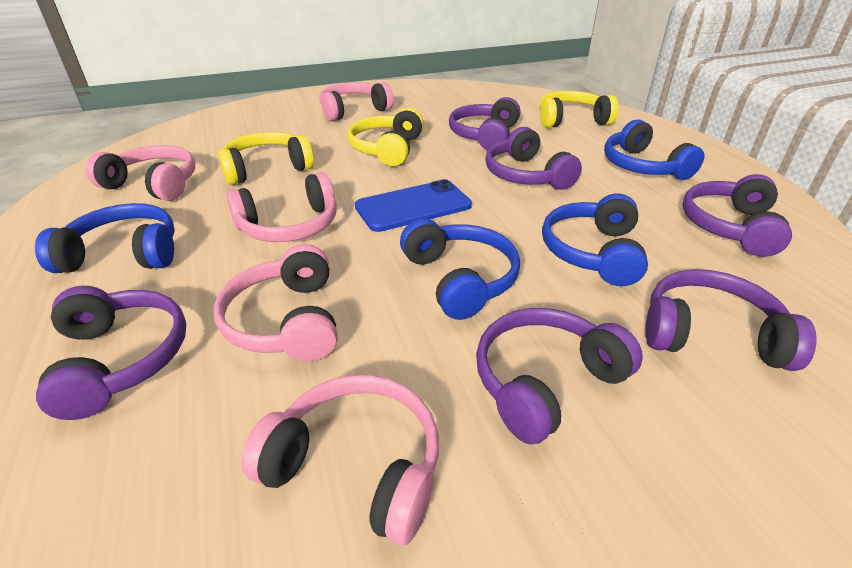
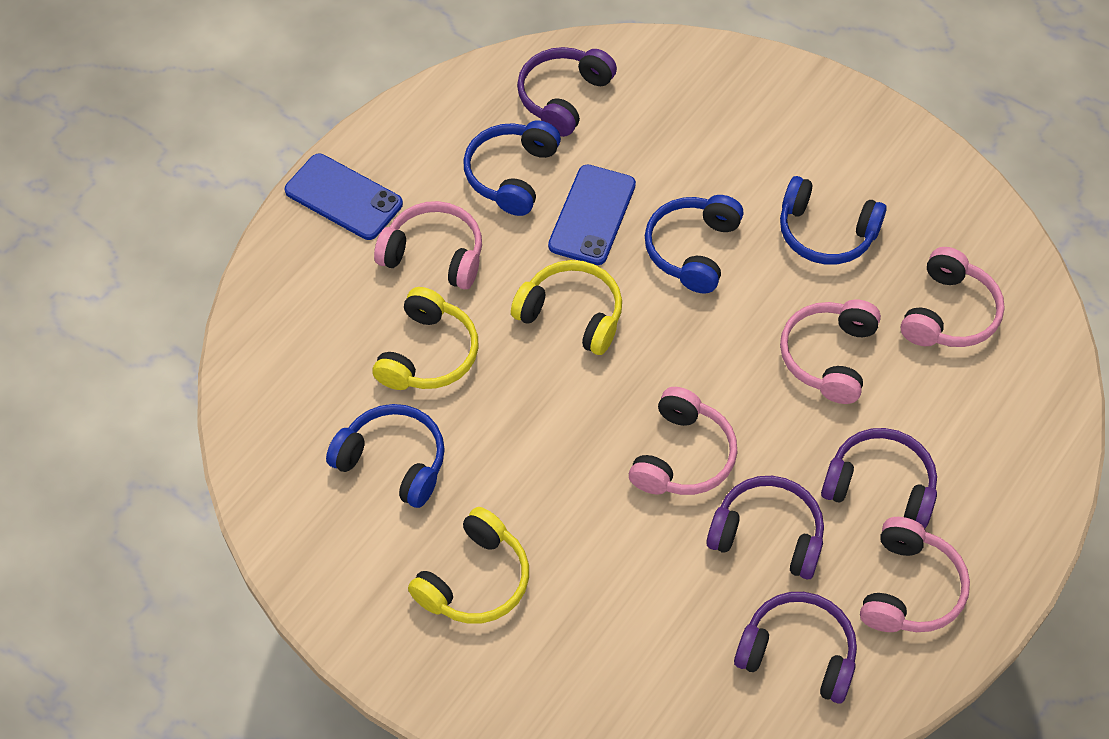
blue phone: 1 -> 2
purple headphones: 6 -> 4

